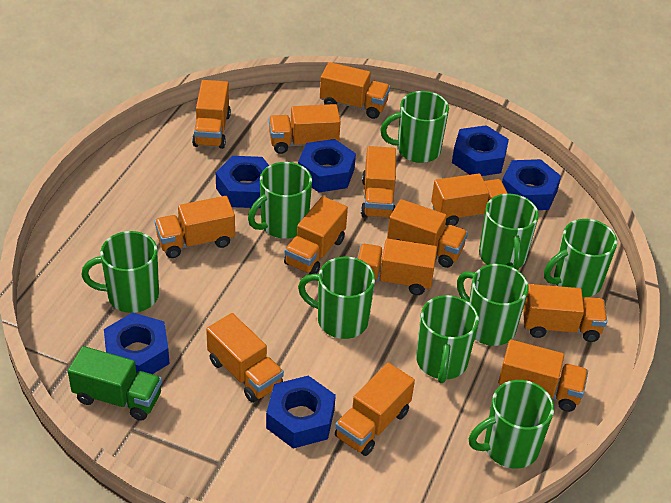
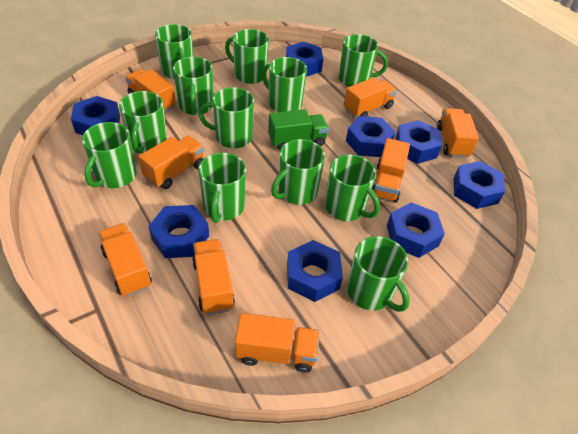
blue nut: 6 -> 8
green mug: 9 -> 12
orange truck: 13 -> 8

